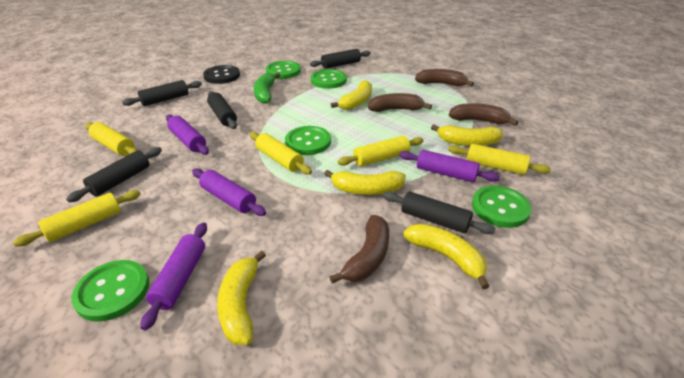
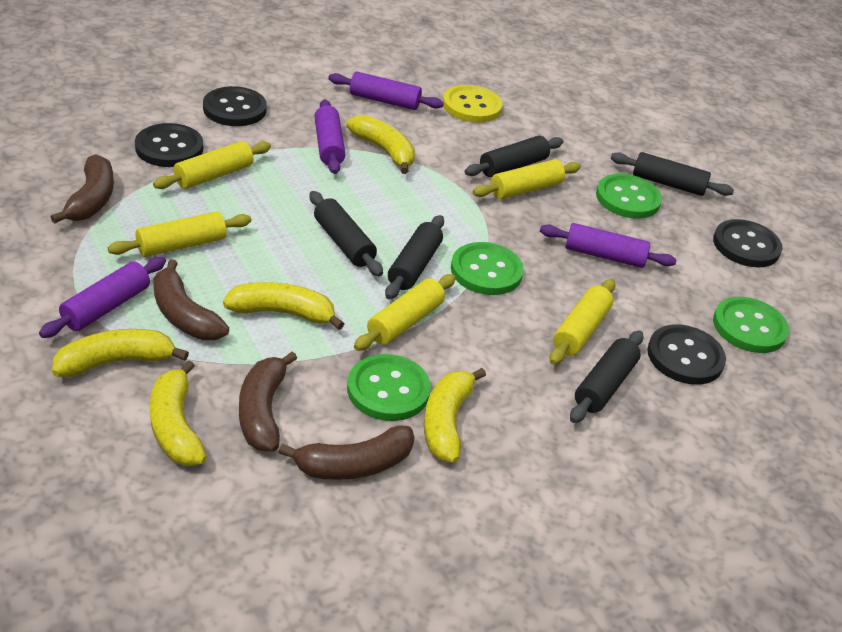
black button: 1 -> 4
green banana: 1 -> 0
green button: 5 -> 4
yellow button: 0 -> 1

